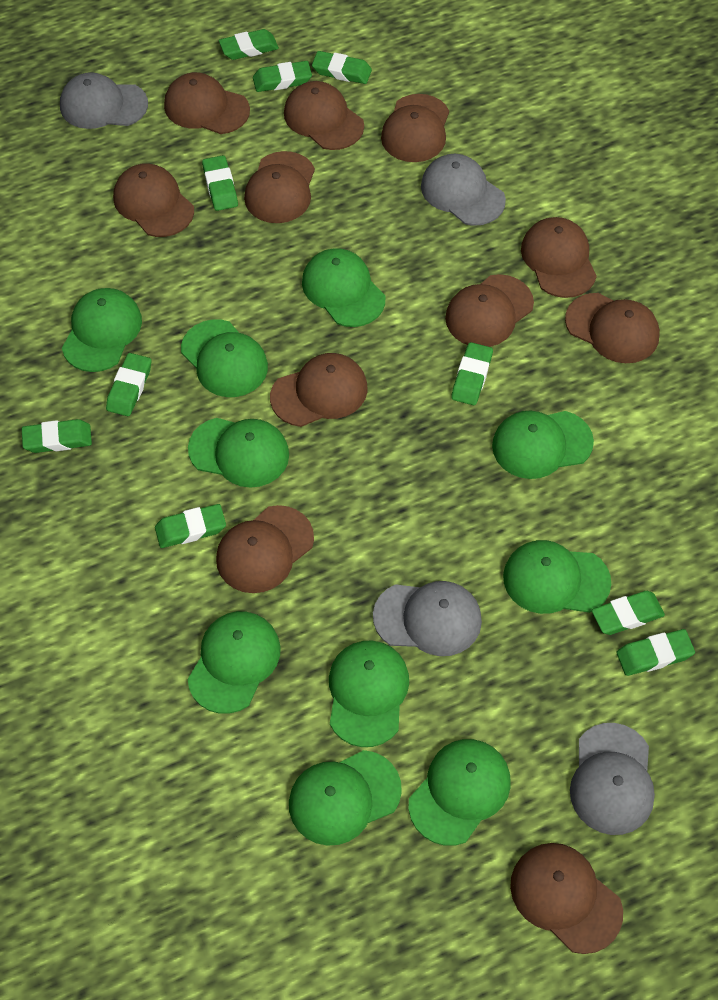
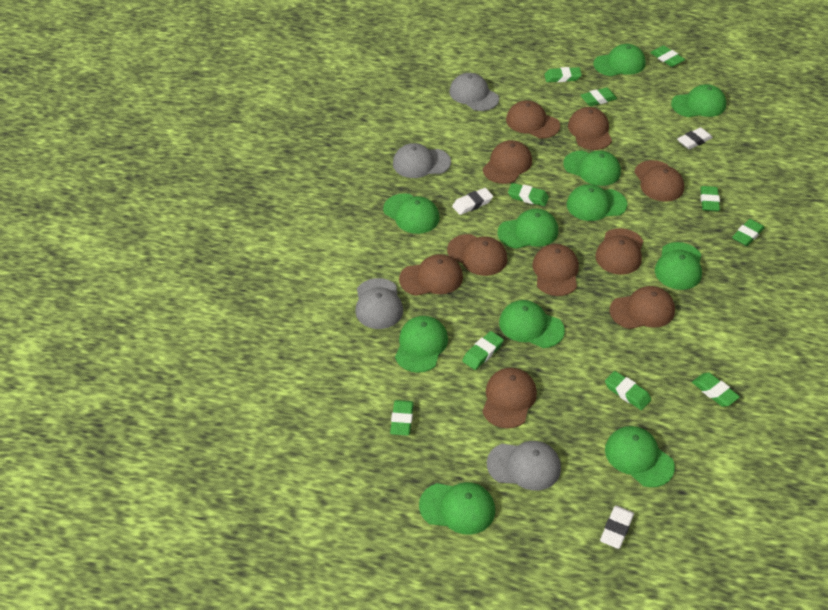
brown cap: 11 -> 10
green cap: 10 -> 11
white eraser: 0 -> 3

